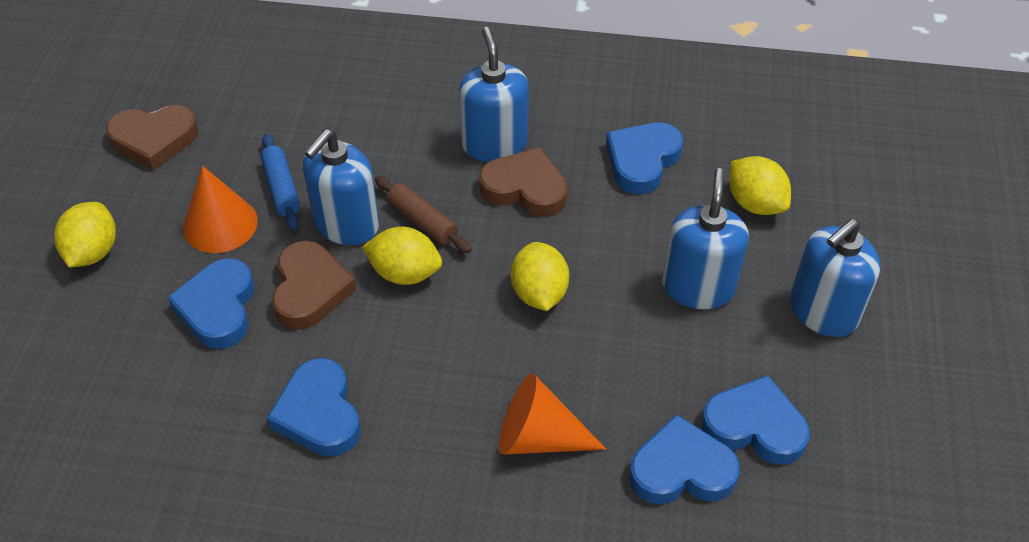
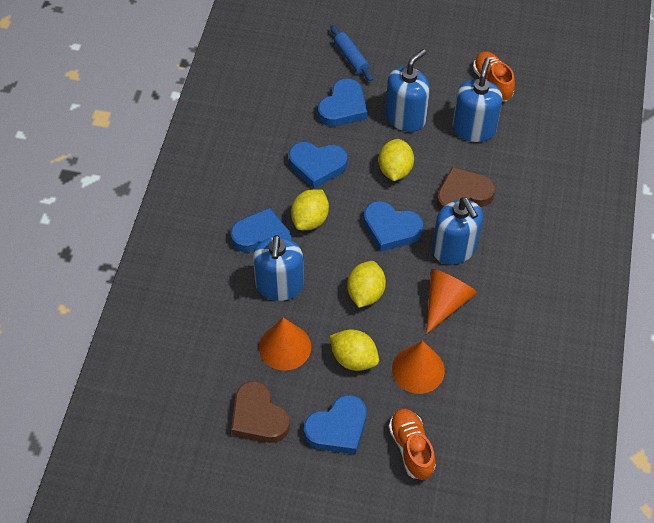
brown heart: 3 -> 2
brown rolling pin: 1 -> 0
orange cone: 2 -> 3
orange shoe: 0 -> 2

